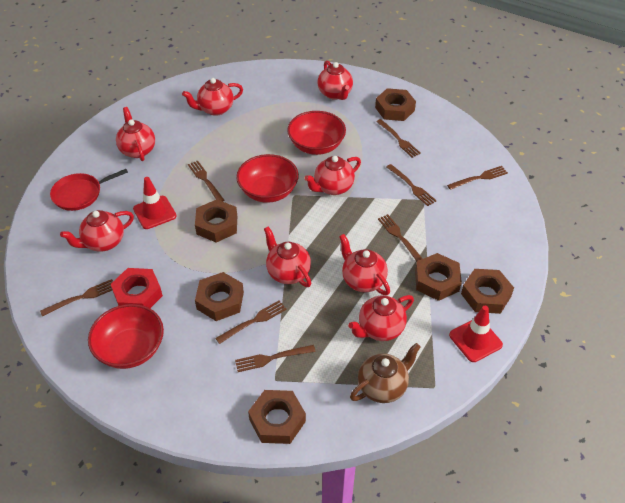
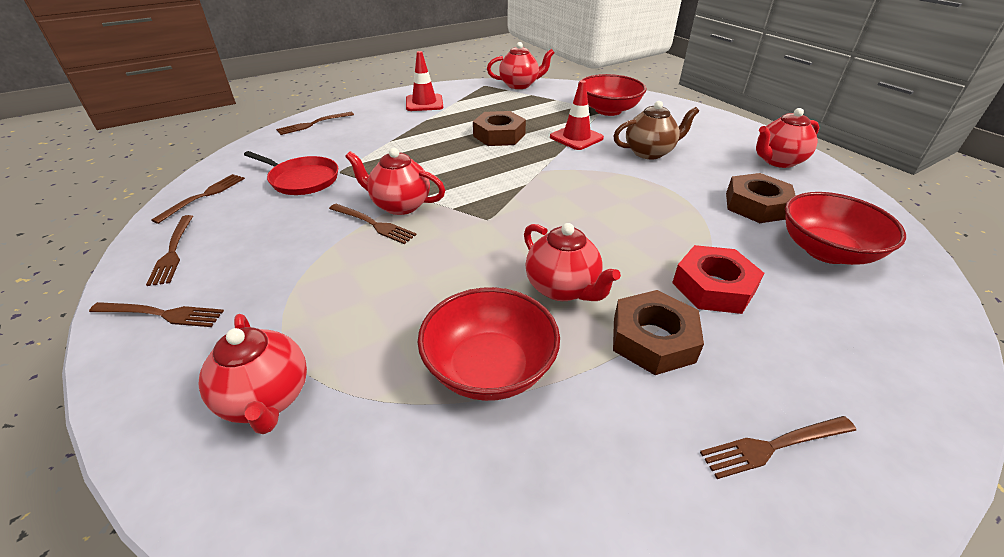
brown fork: 8 -> 6
brown nut: 6 -> 3
red teapot: 8 -> 5

